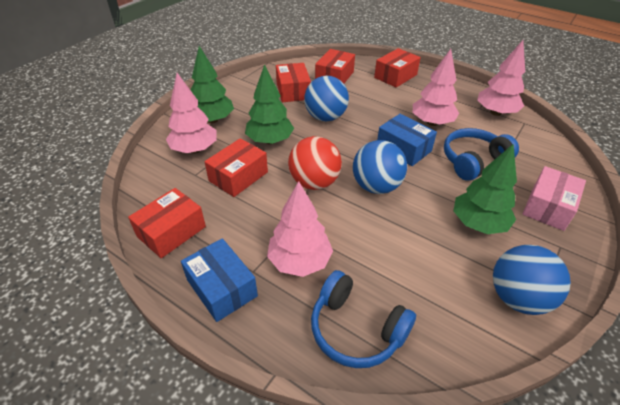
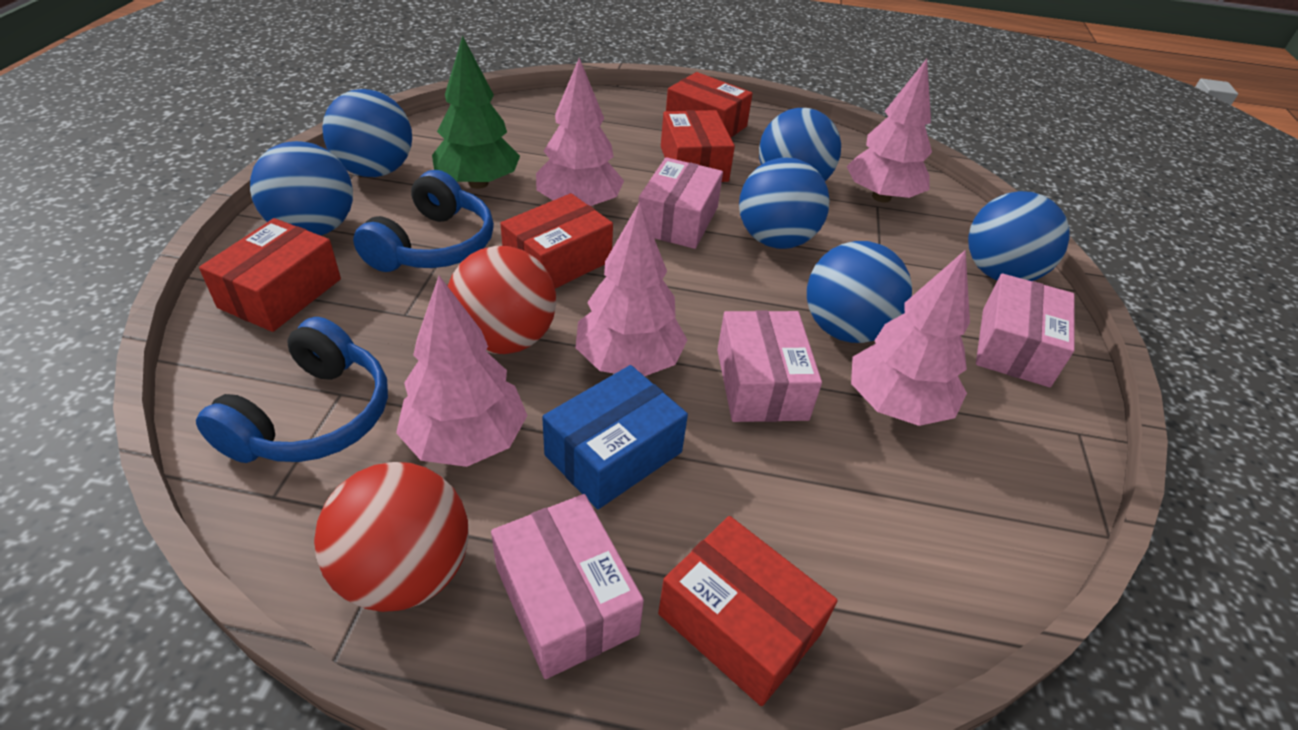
blue ball: 3 -> 6
blue box: 2 -> 1
green tree: 3 -> 1
pink box: 1 -> 4
pink tree: 4 -> 5
red ball: 1 -> 2

